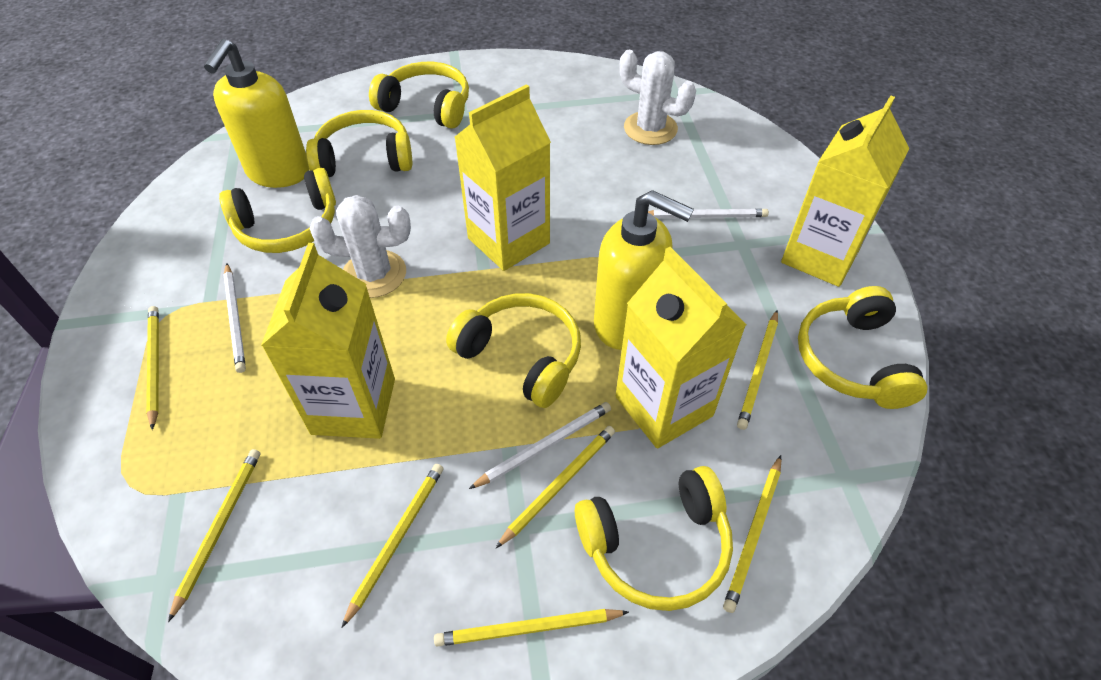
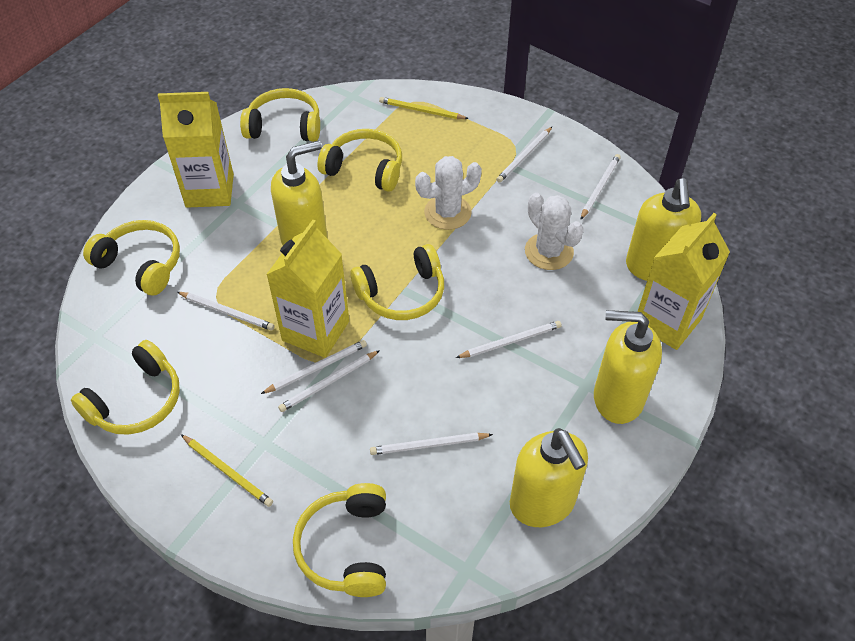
white pencil: 3 -> 7
yellow carton: 4 -> 3
yellow pencil: 7 -> 2
yellow soap dispenser: 2 -> 4

